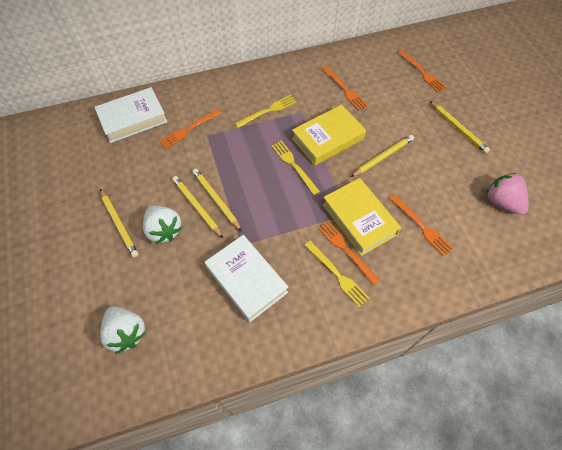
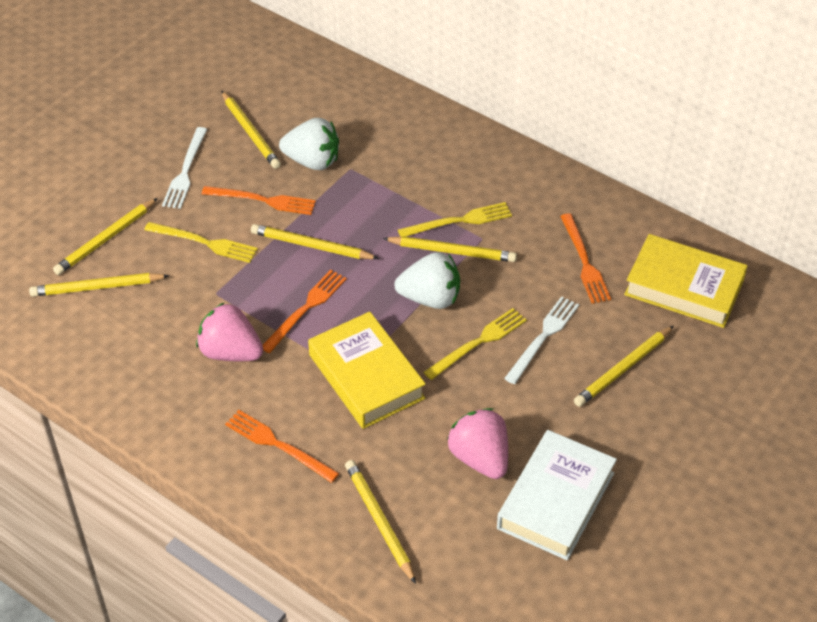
orange fork: 5 -> 4
pink strawberry: 1 -> 2
white book: 2 -> 1
white fork: 0 -> 2
yellow pencil: 5 -> 7

